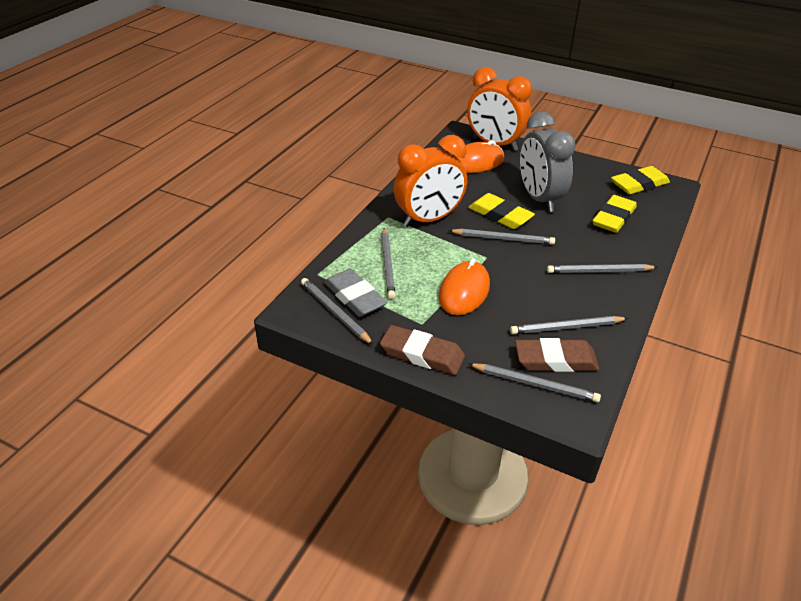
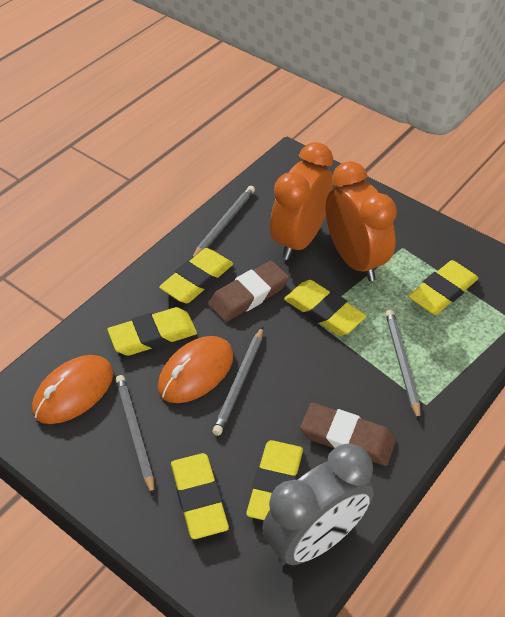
grey eraser: 1 -> 0
grey pencil: 6 -> 4
yellow eraser: 3 -> 6

